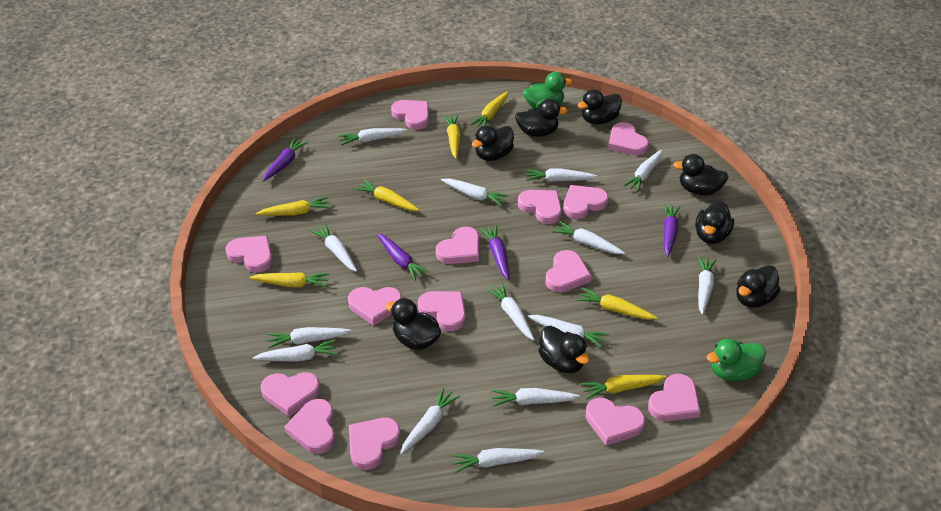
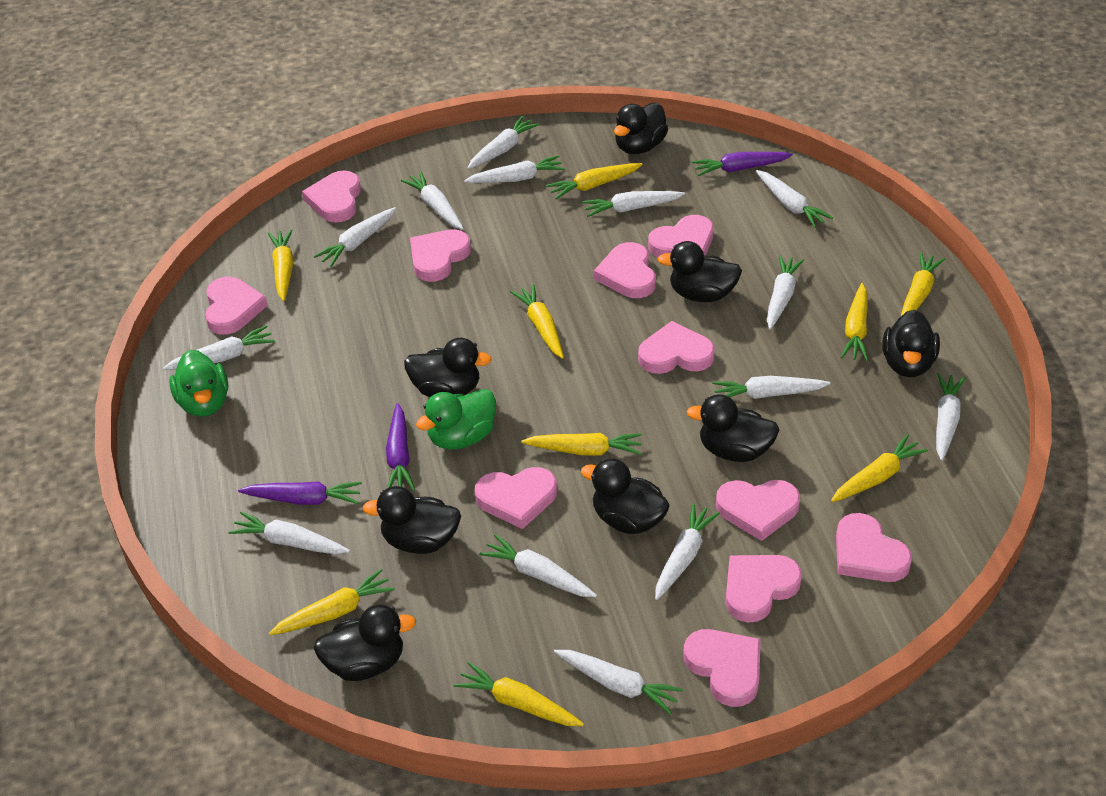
pink heart: 14 -> 11
purple carrot: 4 -> 3
yellow carrot: 7 -> 9

